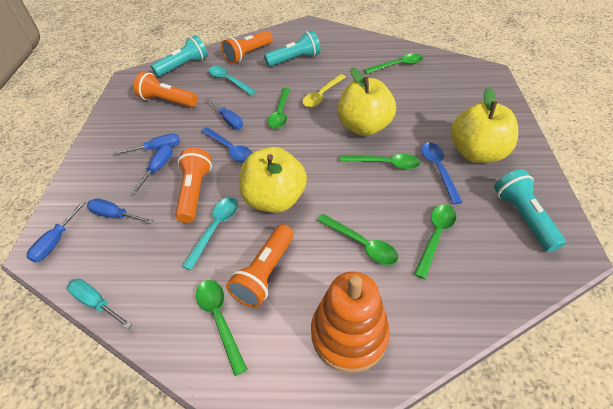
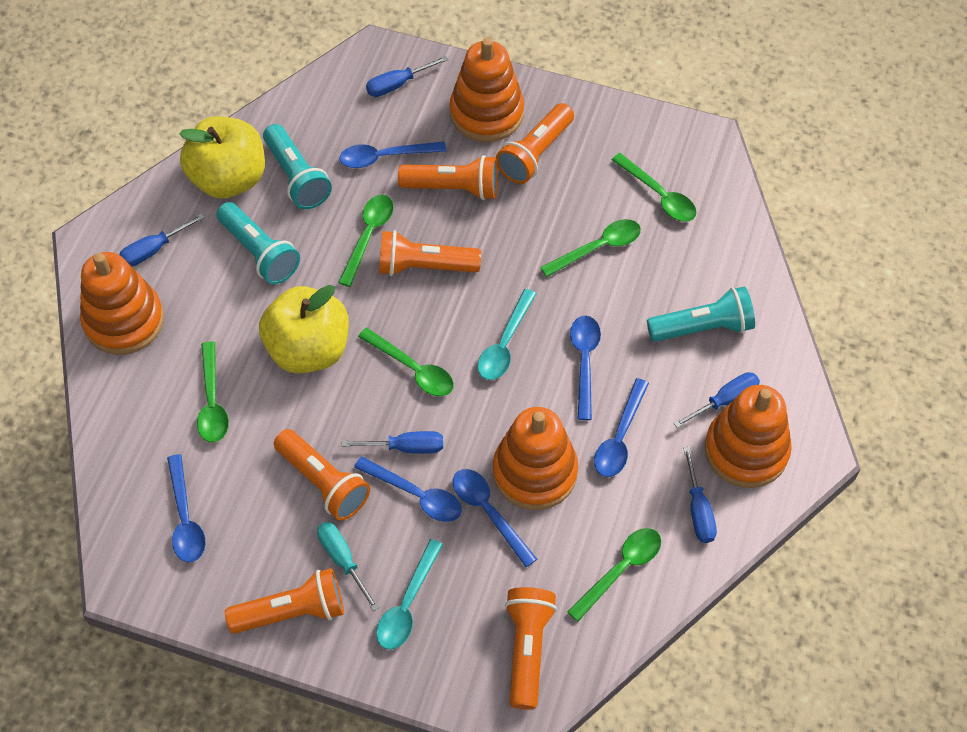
blue spoon: 2 -> 6
orange flashlight: 4 -> 6
orange stacking toy: 1 -> 4
yellow apple: 3 -> 2
yellow spoon: 1 -> 0

